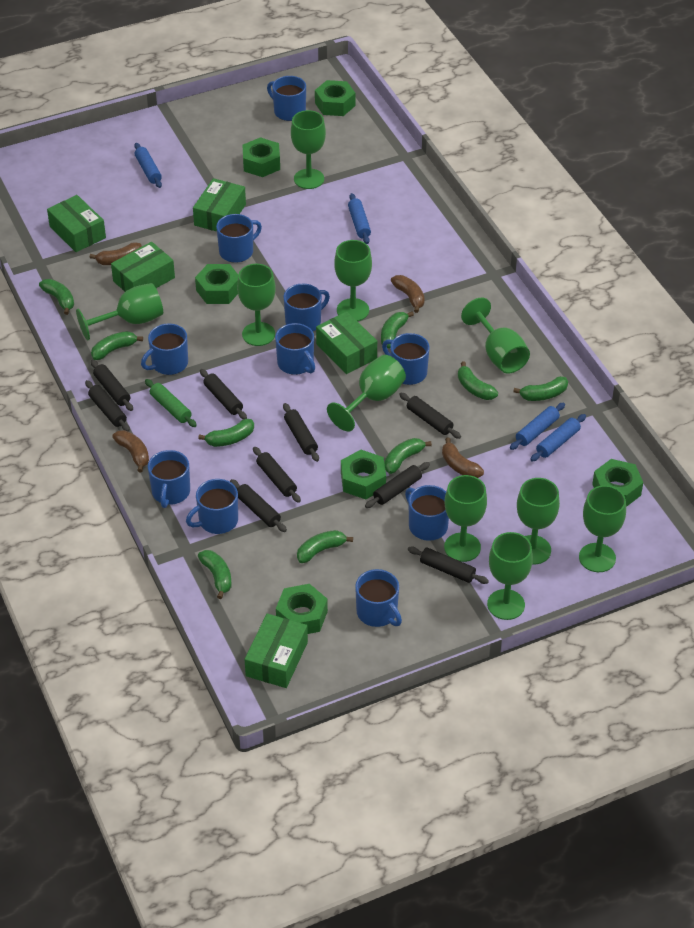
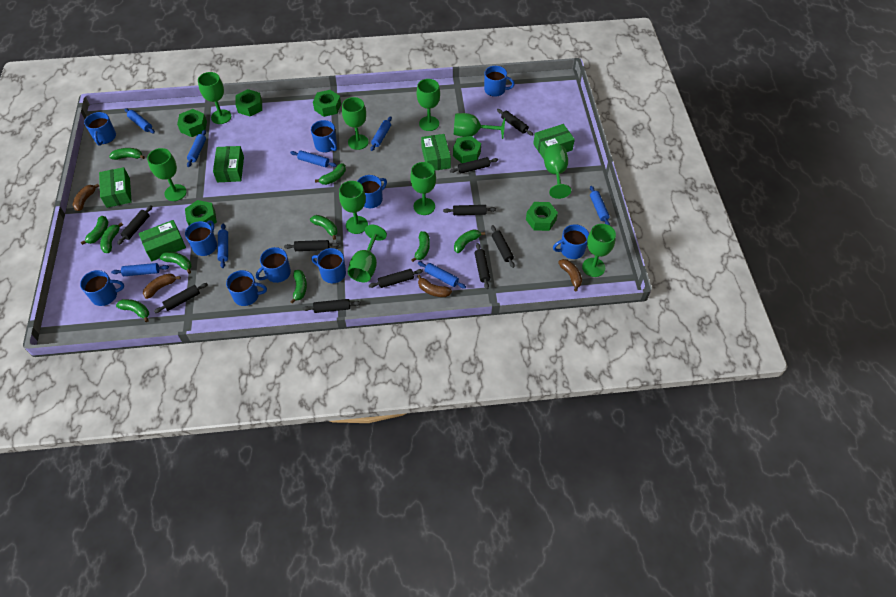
black rolling pin: 9 -> 10
blue rolling pin: 4 -> 8
green banana: 9 -> 10
green rolling pin: 1 -> 0

